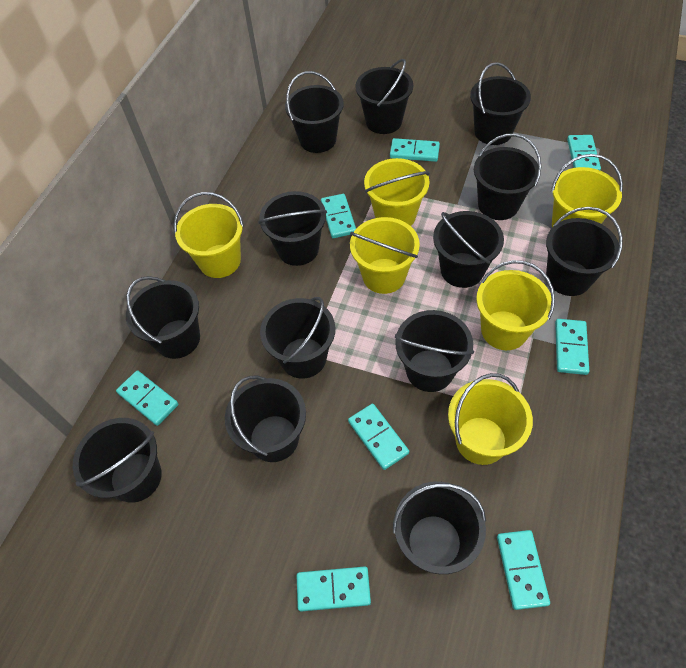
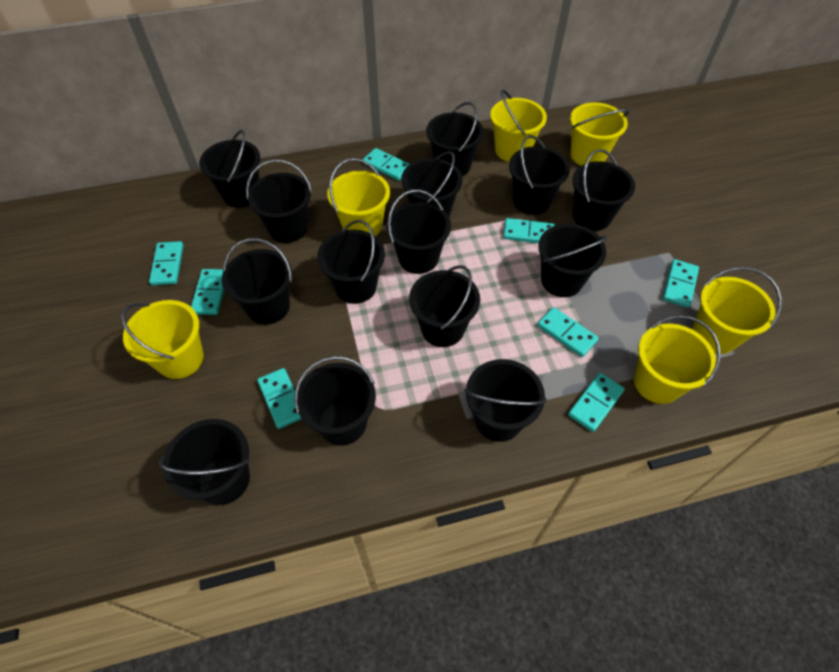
black bucket: 13 -> 14

